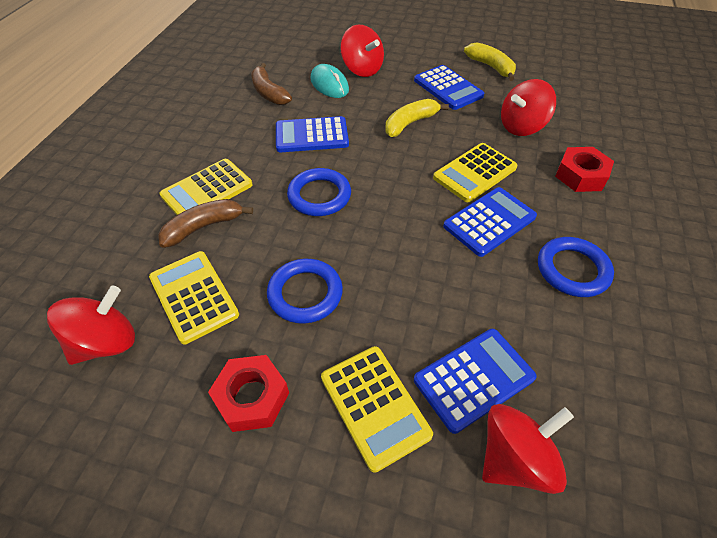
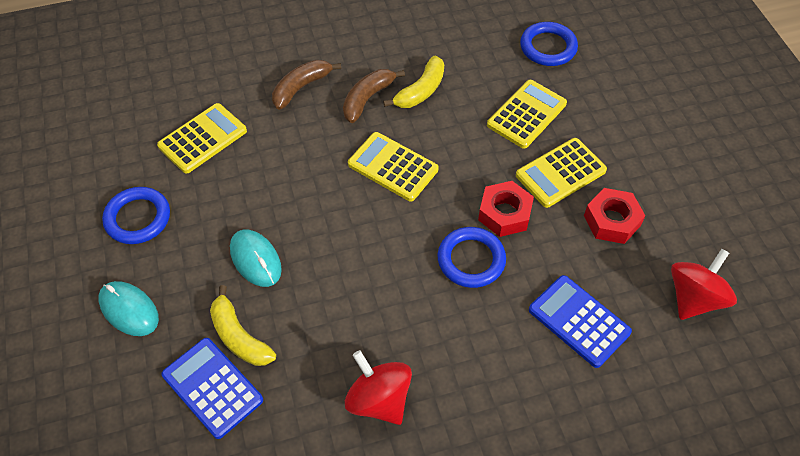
blue calculator: 4 -> 2
red spinning top: 4 -> 2
turquoise mouse: 1 -> 2

